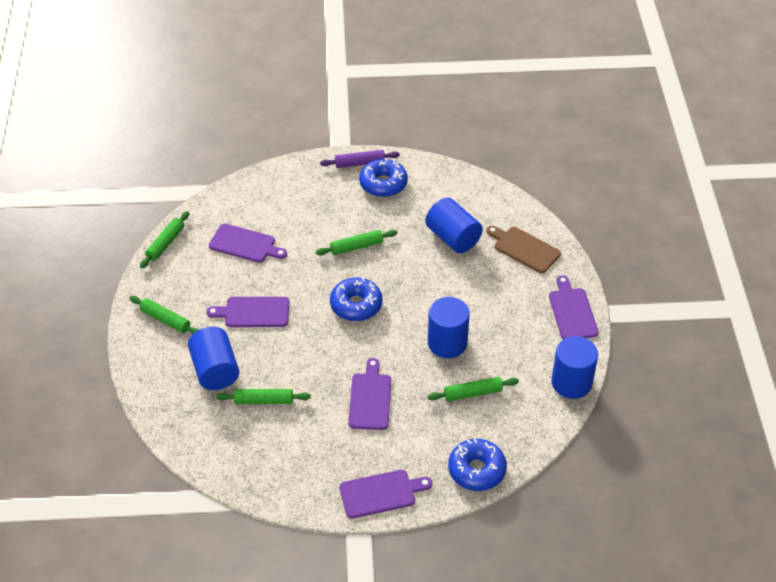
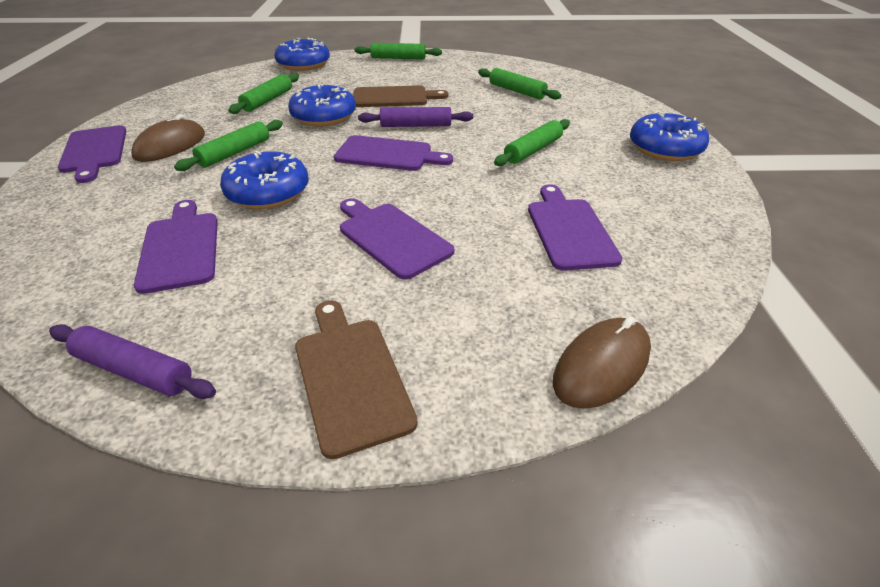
blue cylinder: 4 -> 0
blue donut: 3 -> 4
brown cutting board: 1 -> 2
brown mouse: 0 -> 2
purple rolling pin: 1 -> 2

